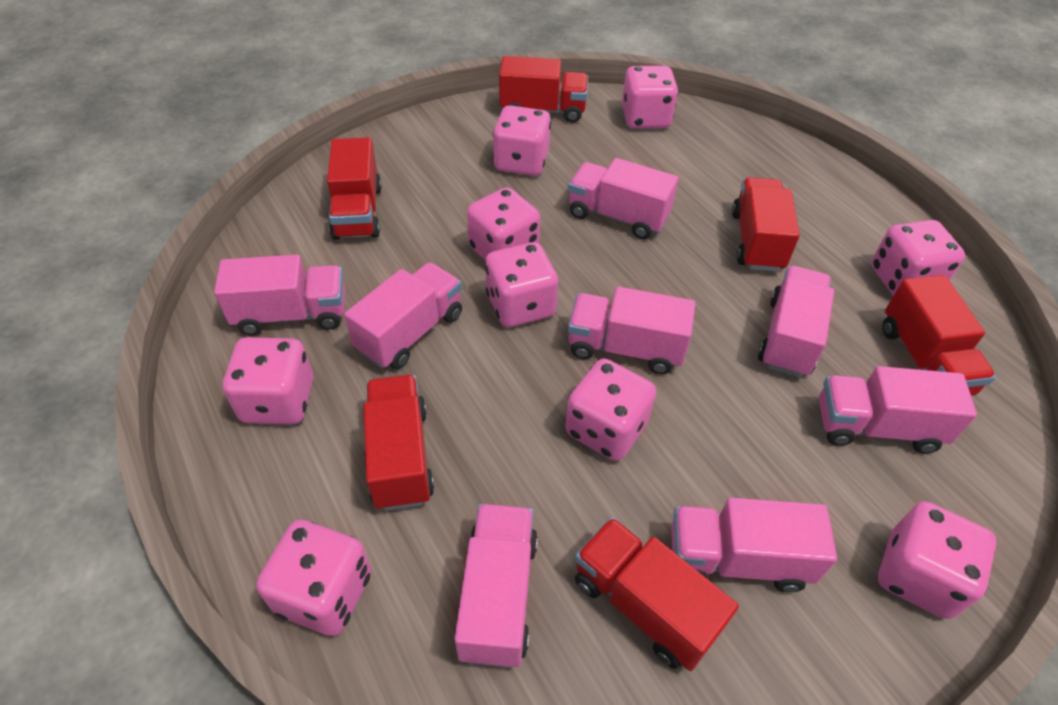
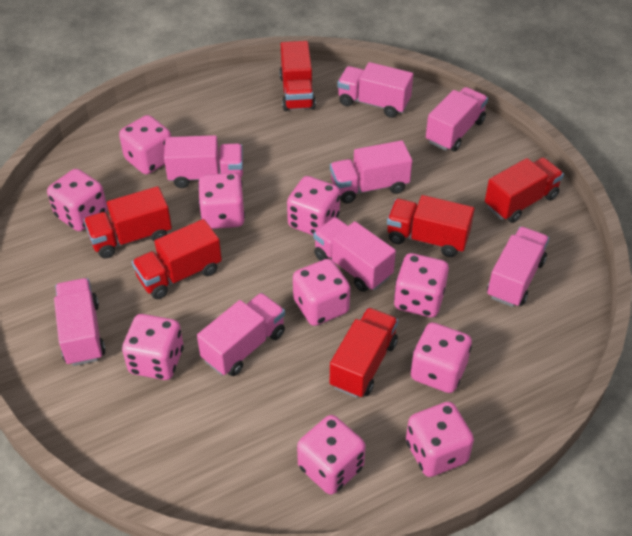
pink dice: 9 -> 10

